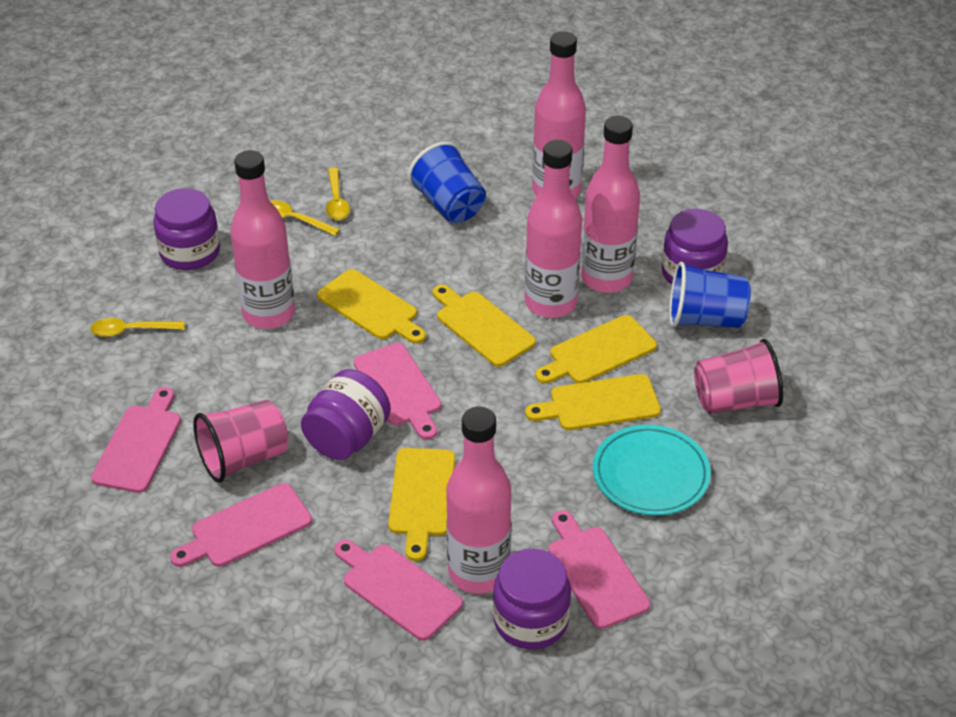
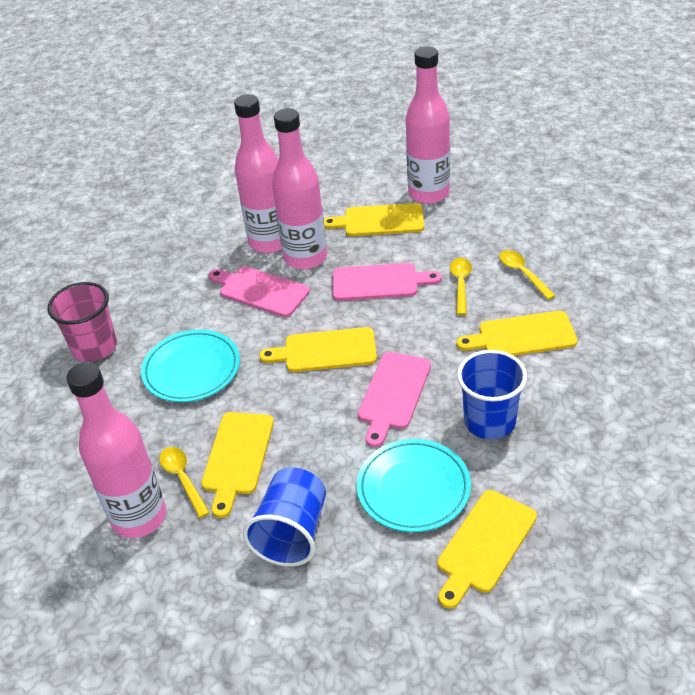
pink bottle: 5 -> 4
pink cup: 2 -> 1
pink cutting board: 5 -> 3
purple jar: 4 -> 0
turquoise plate: 1 -> 2

